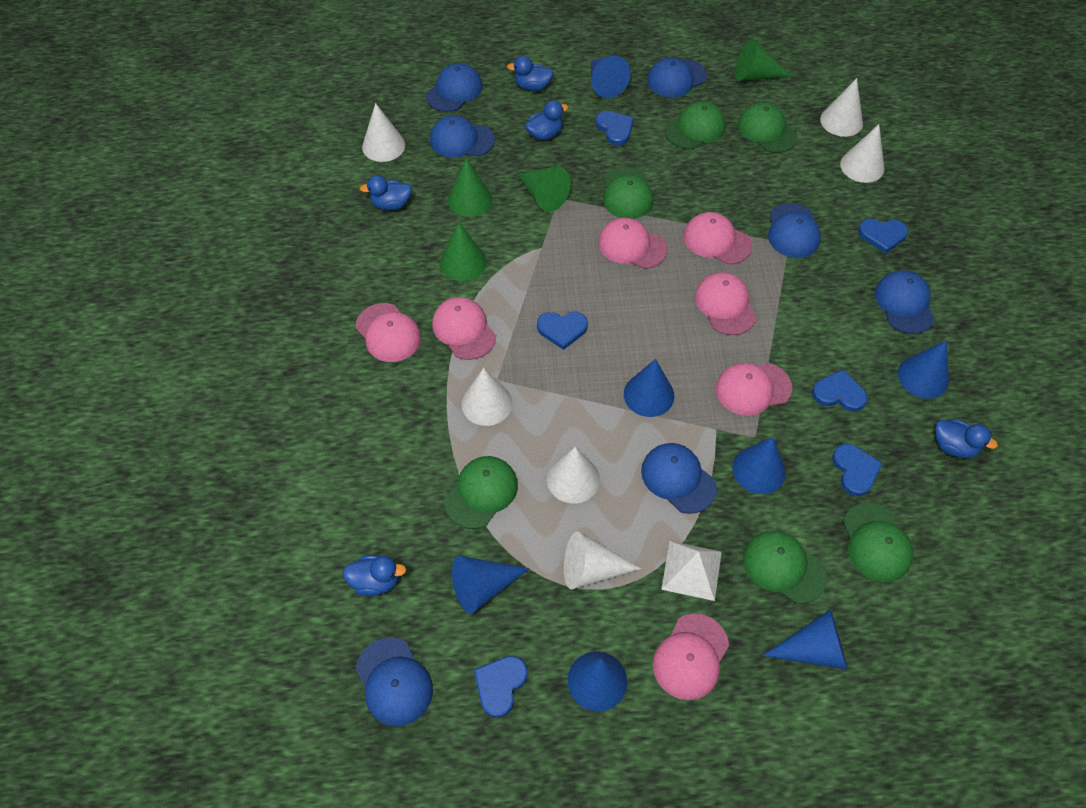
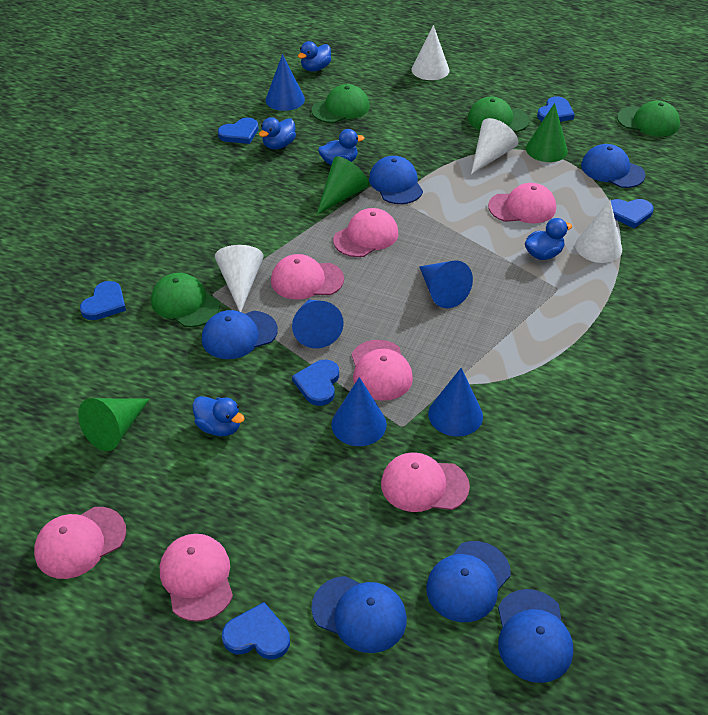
blue cap: 7 -> 6
blue cone: 7 -> 5
green cap: 6 -> 4
green cone: 4 -> 3
white cone: 6 -> 4
white pyramid: 1 -> 0

